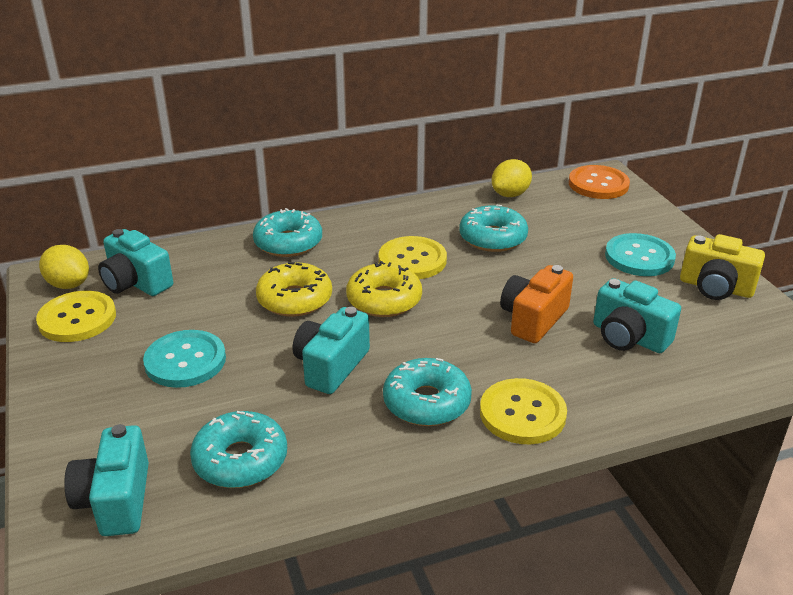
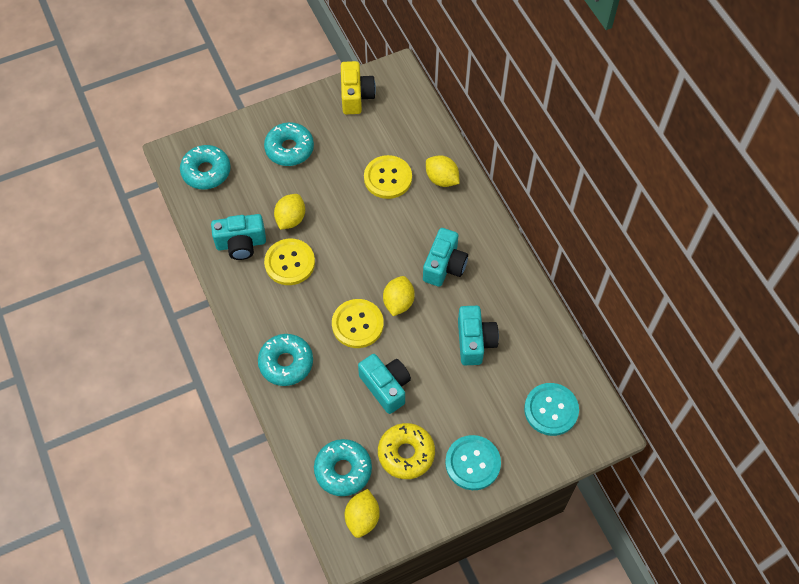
orange button: 1 -> 0
orange camera: 1 -> 0
yellow donut: 2 -> 1
yellow lemon: 2 -> 4

